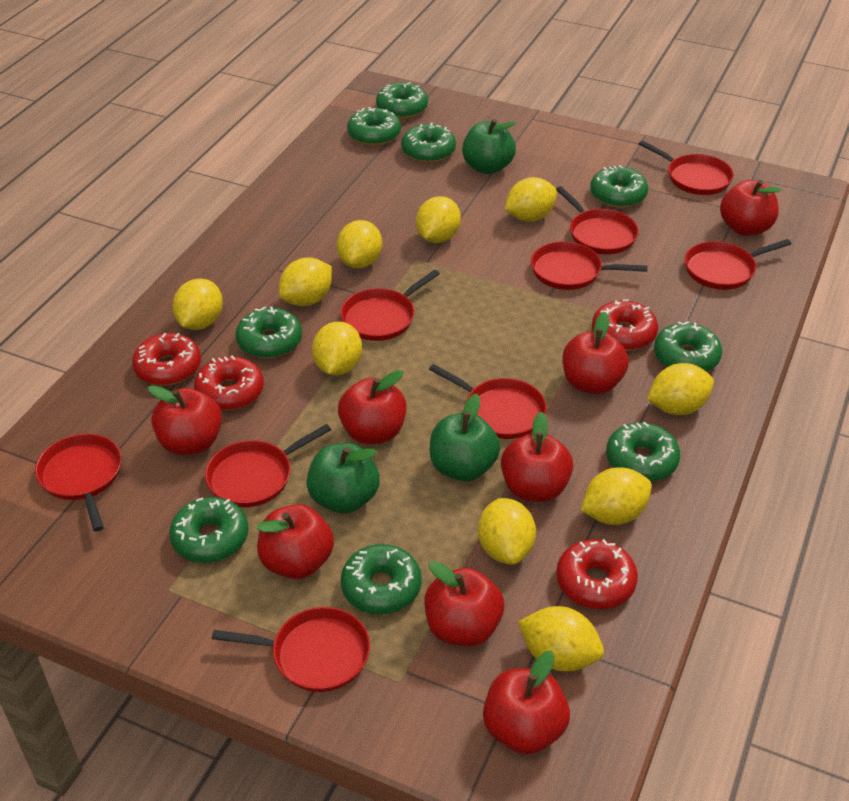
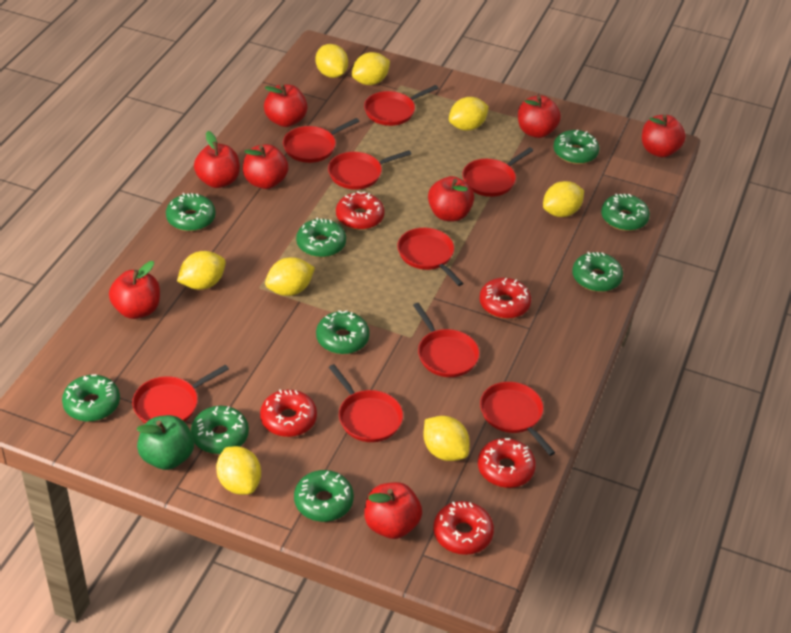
green apple: 3 -> 1
red donut: 4 -> 5
yellow lemon: 10 -> 8

